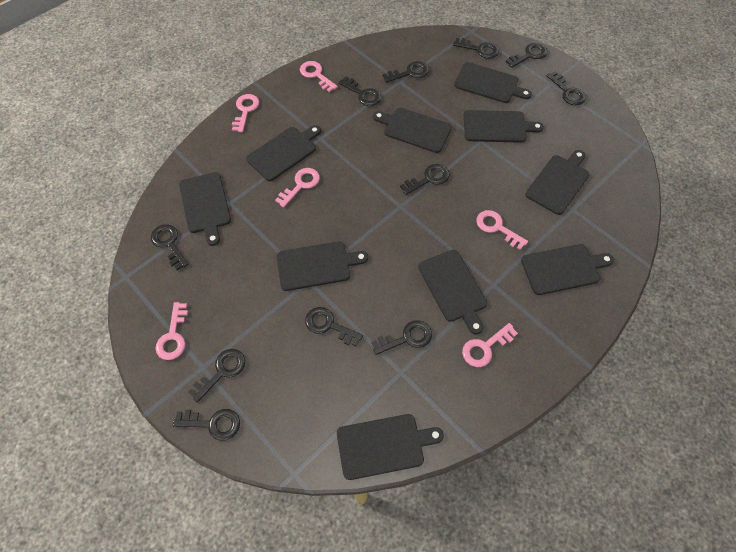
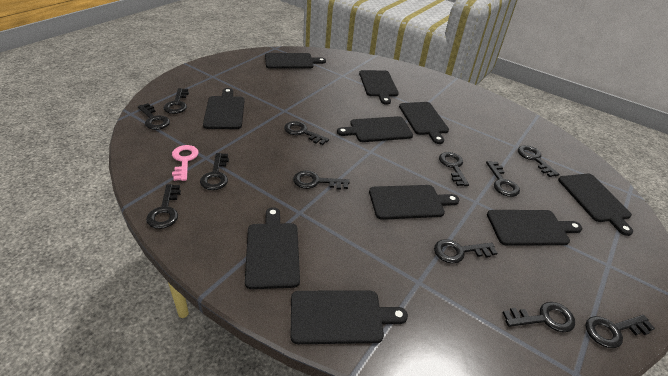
black key: 11 -> 12
pink key: 6 -> 1

